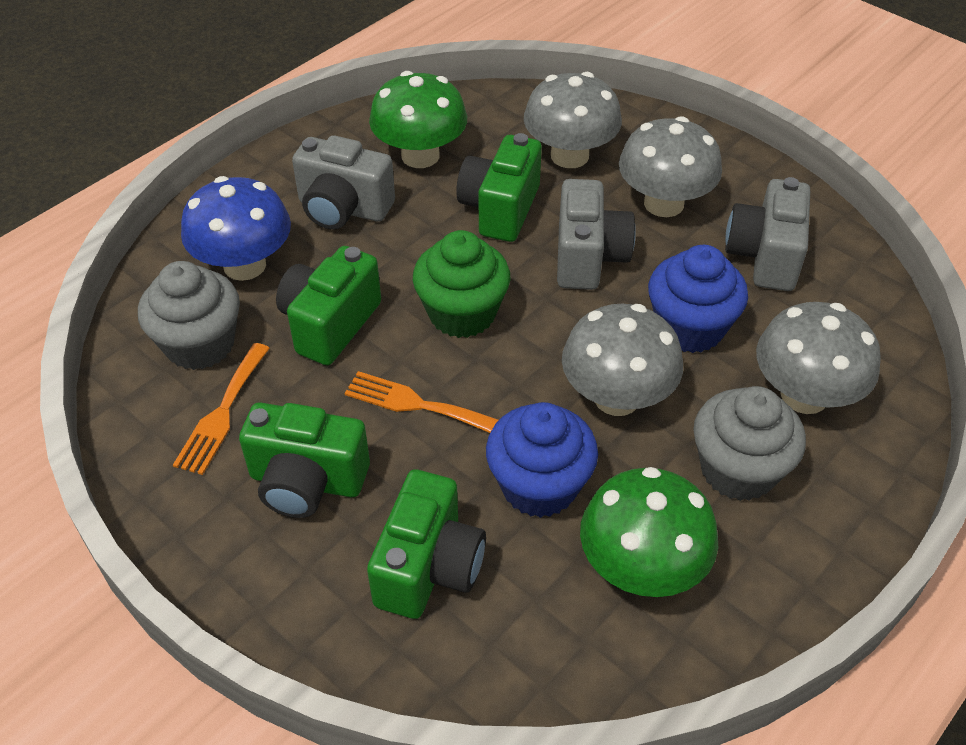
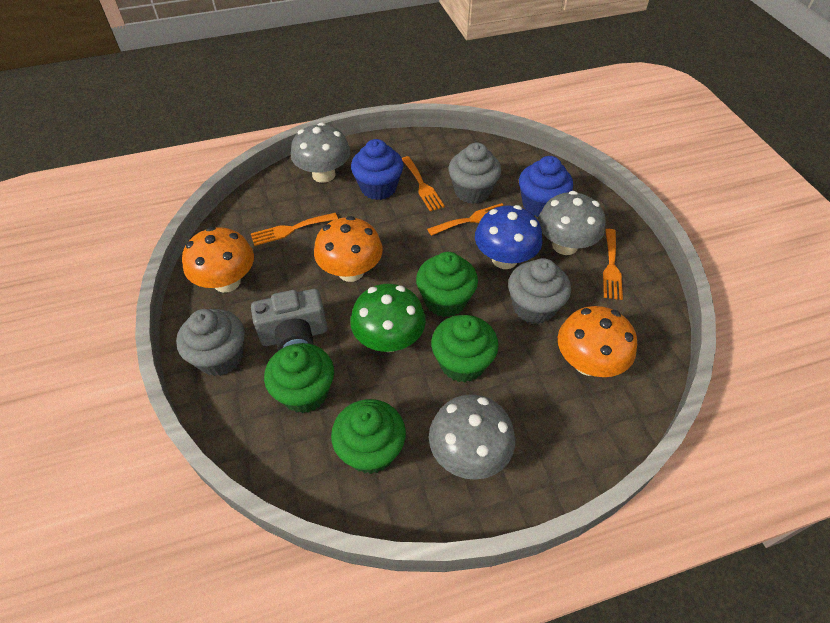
green camera: 4 -> 0
green cupcake: 1 -> 4
green mushroom: 2 -> 1
grey camera: 3 -> 1
grey cupcake: 2 -> 3
grey mushroom: 4 -> 3
orange fork: 2 -> 4
orange mushroom: 0 -> 3

